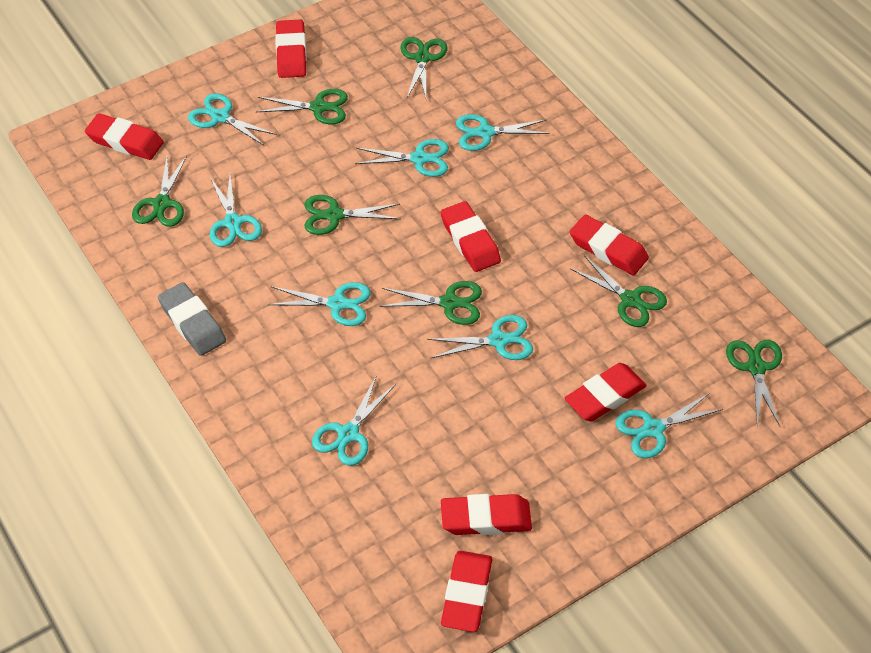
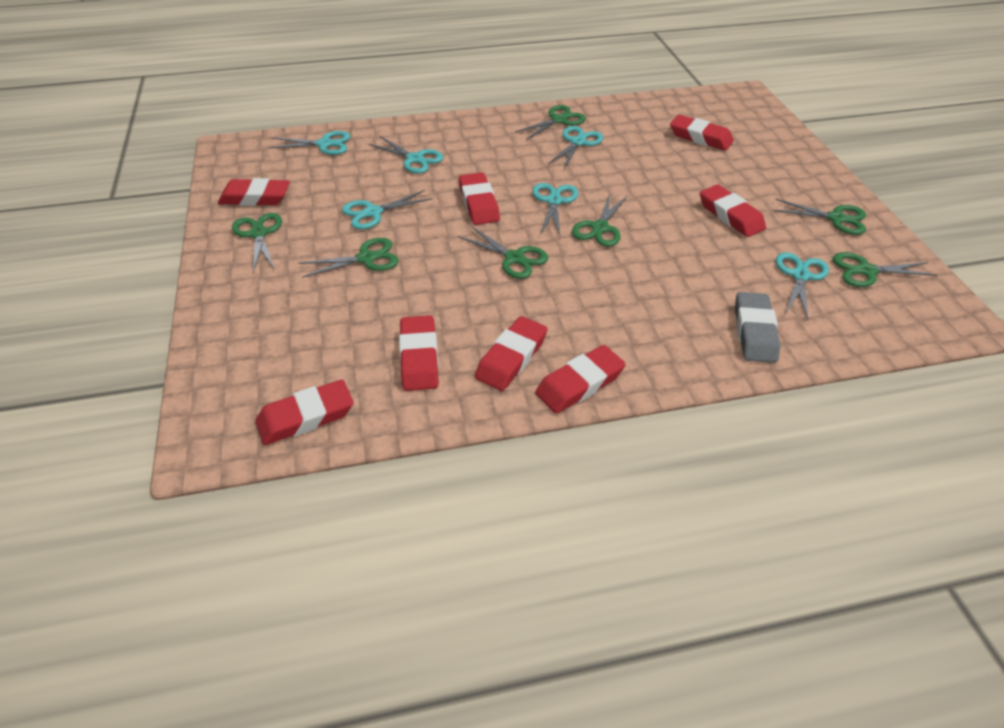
red eraser: 7 -> 8
turquoise scissors: 8 -> 6

